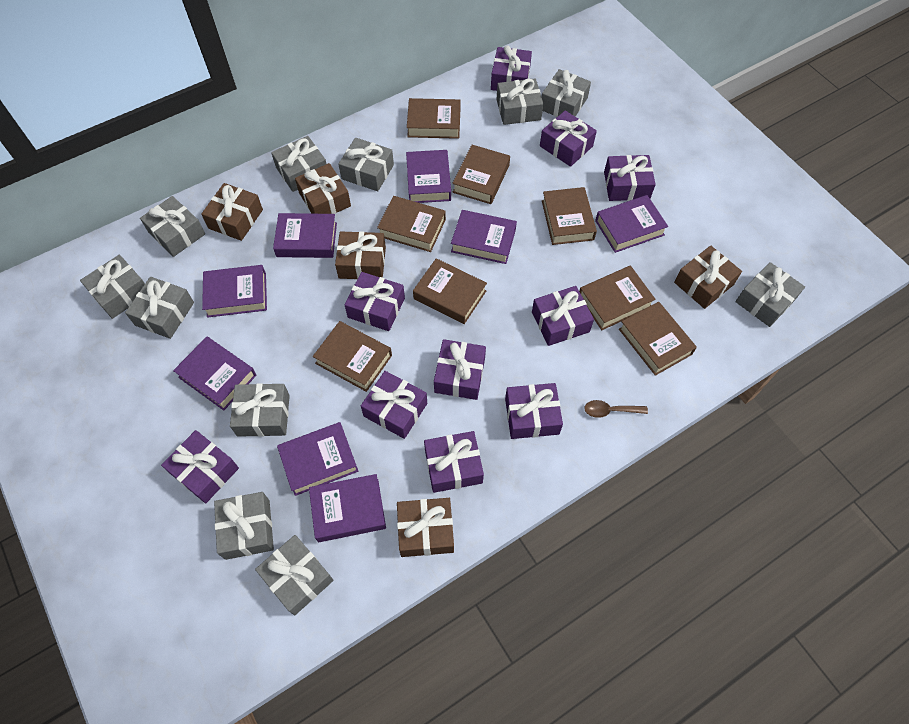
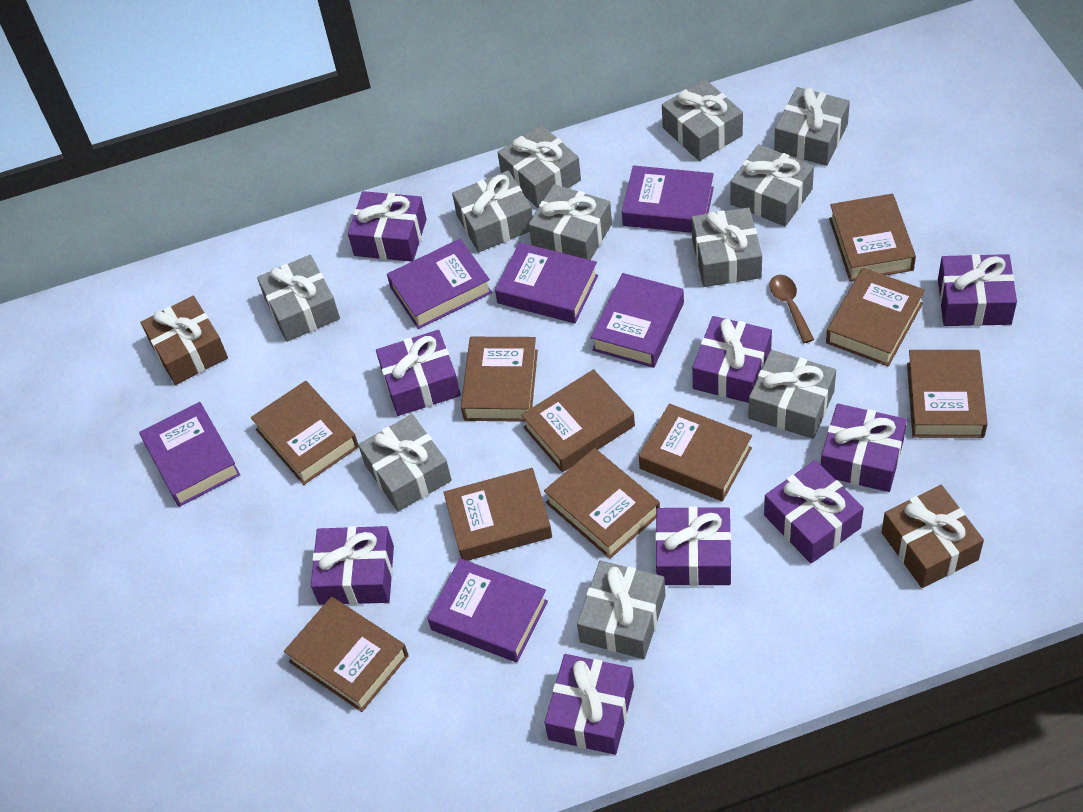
brown book: 8 -> 10
brown gift: 5 -> 2
purple book: 8 -> 6
purple gift: 10 -> 9

